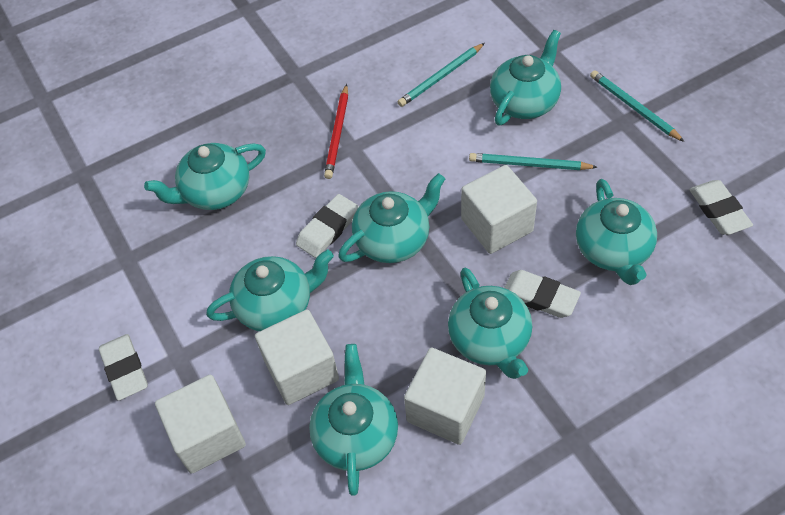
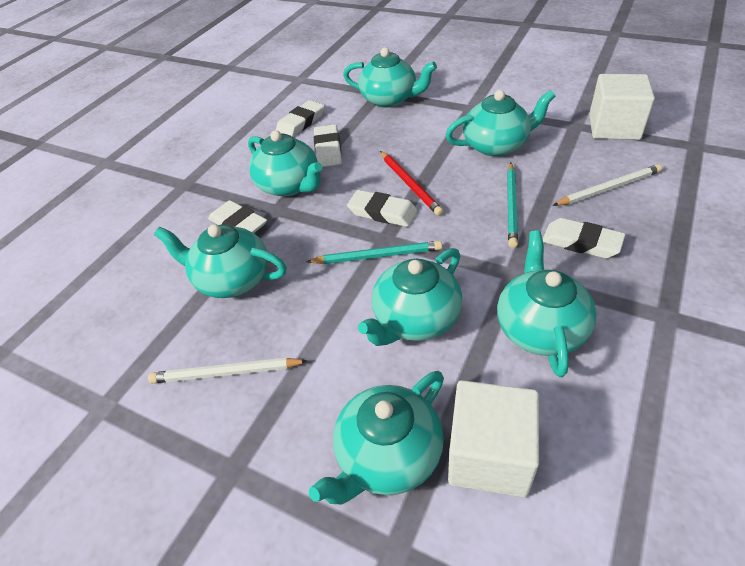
turquoise pencil: 3 -> 2
white cube: 4 -> 2
white eraser: 4 -> 5
white pencil: 0 -> 2

